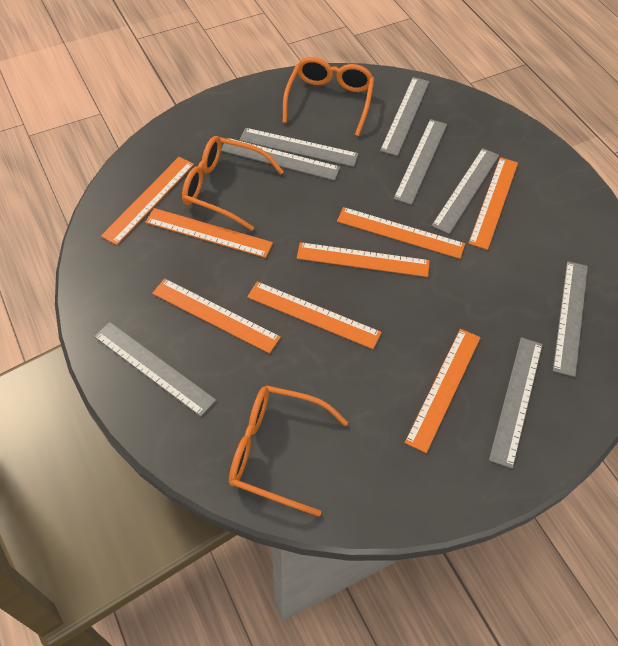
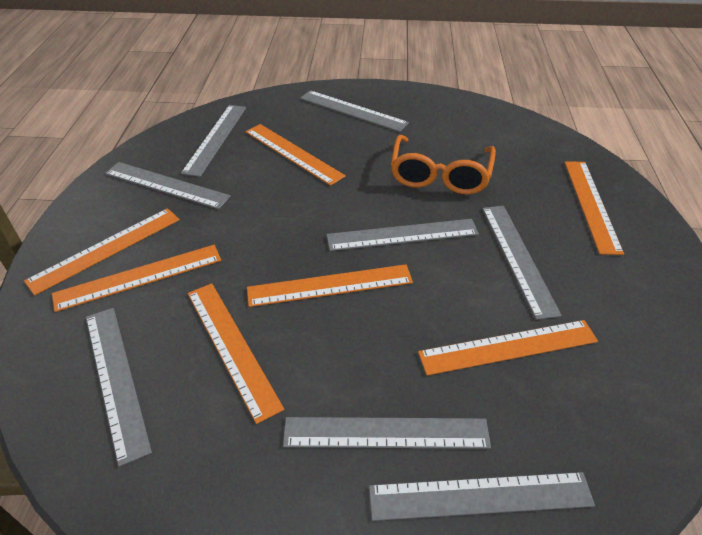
orange glasses: 3 -> 1
orange ruler: 8 -> 7

